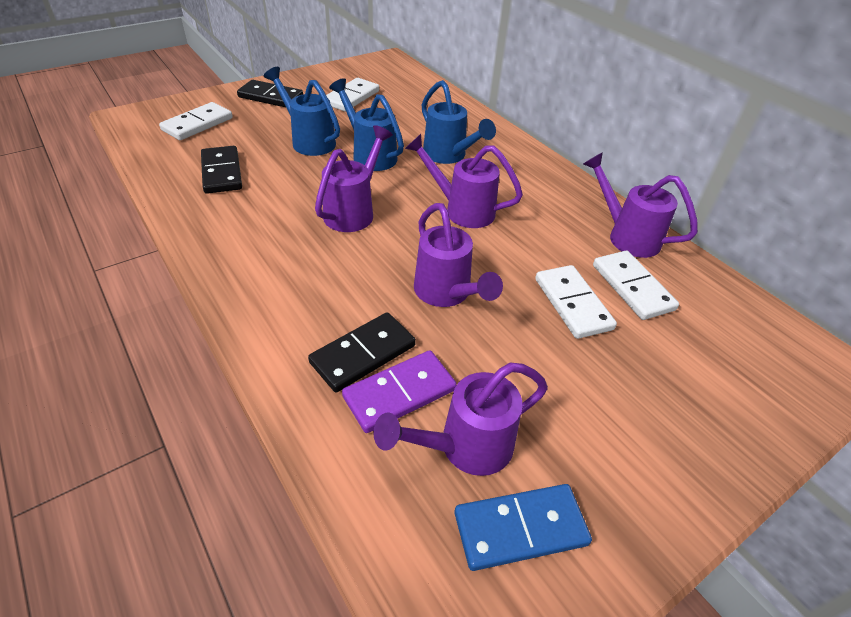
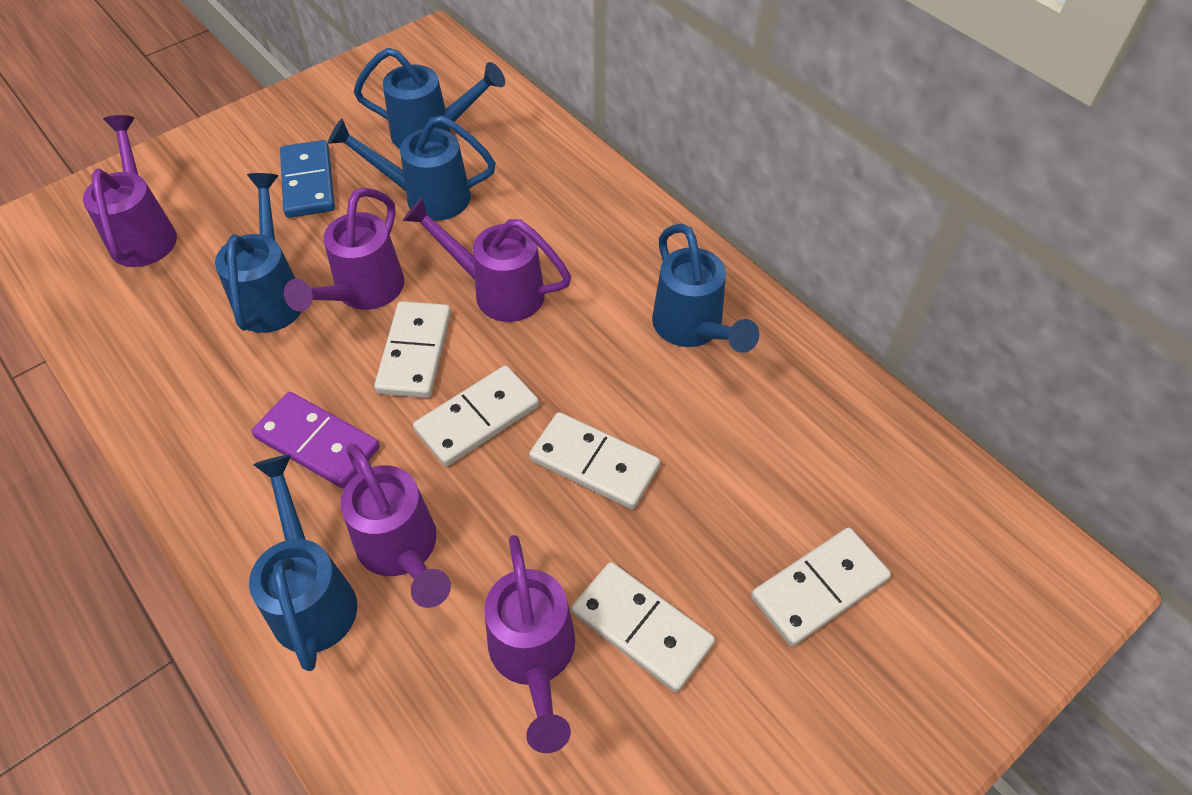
black domino: 3 -> 0
blue watering can: 3 -> 5
white domino: 4 -> 5

